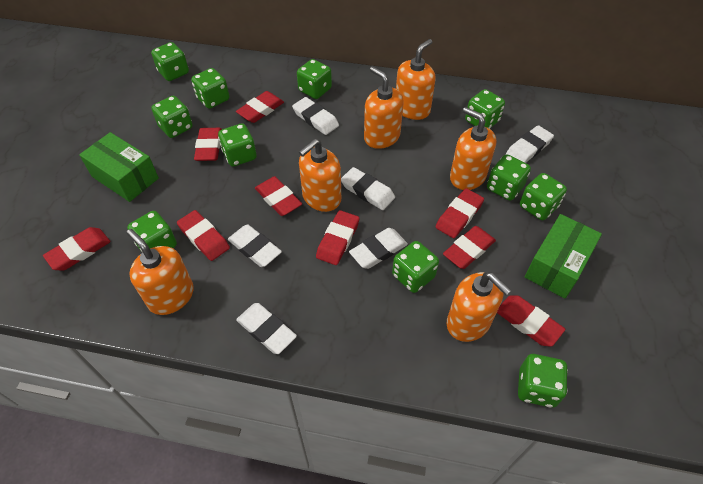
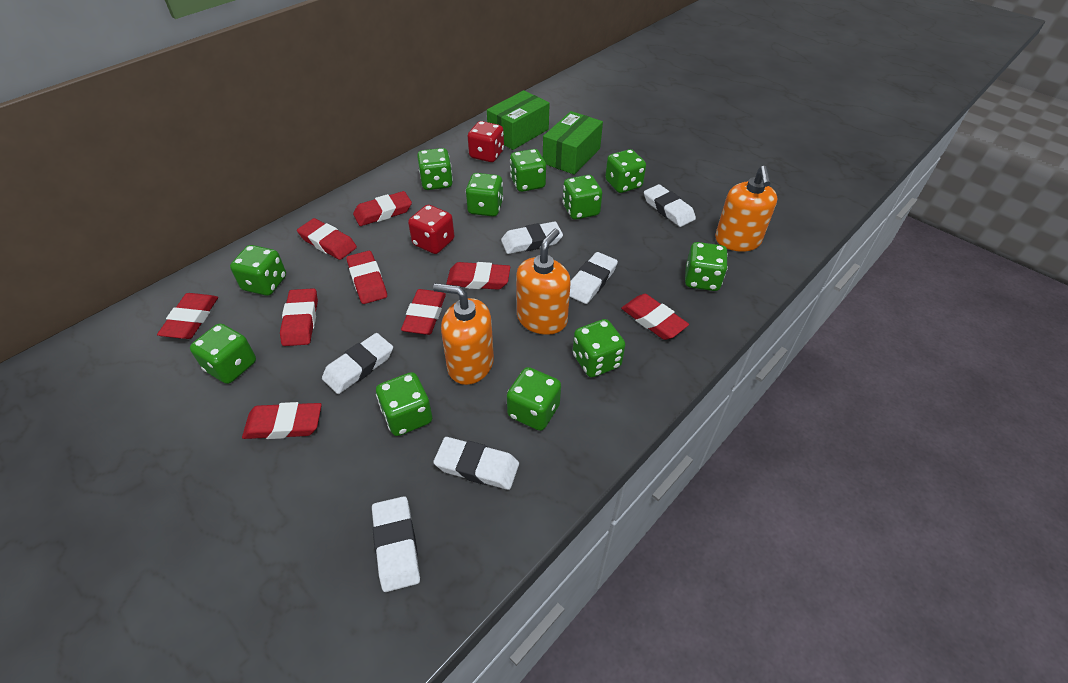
orange soap dispenser: 6 -> 3
red dice: 0 -> 2

